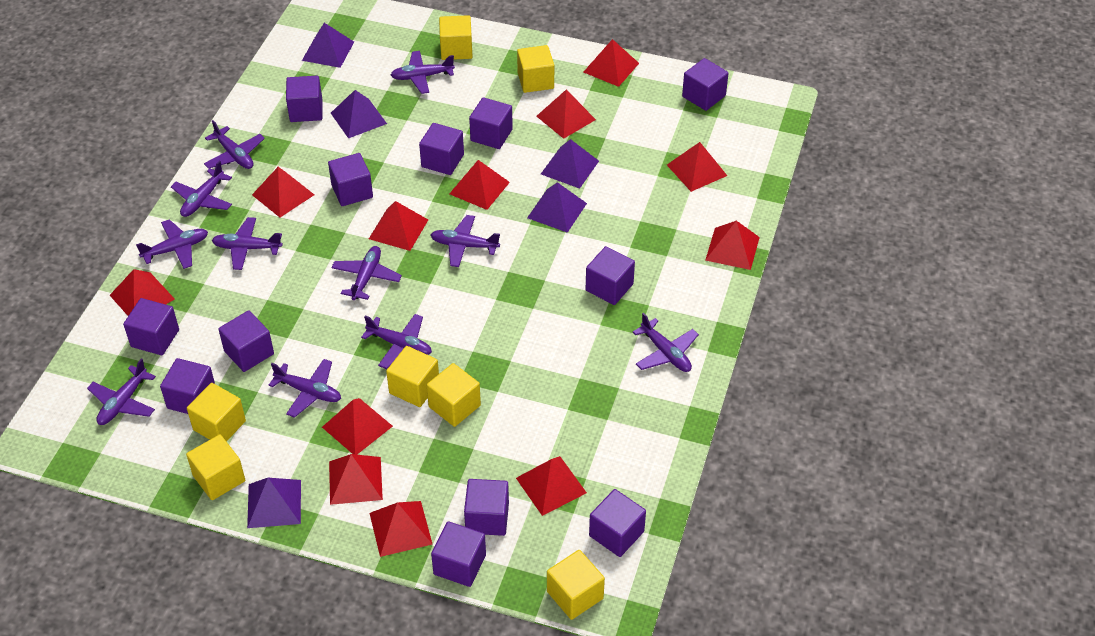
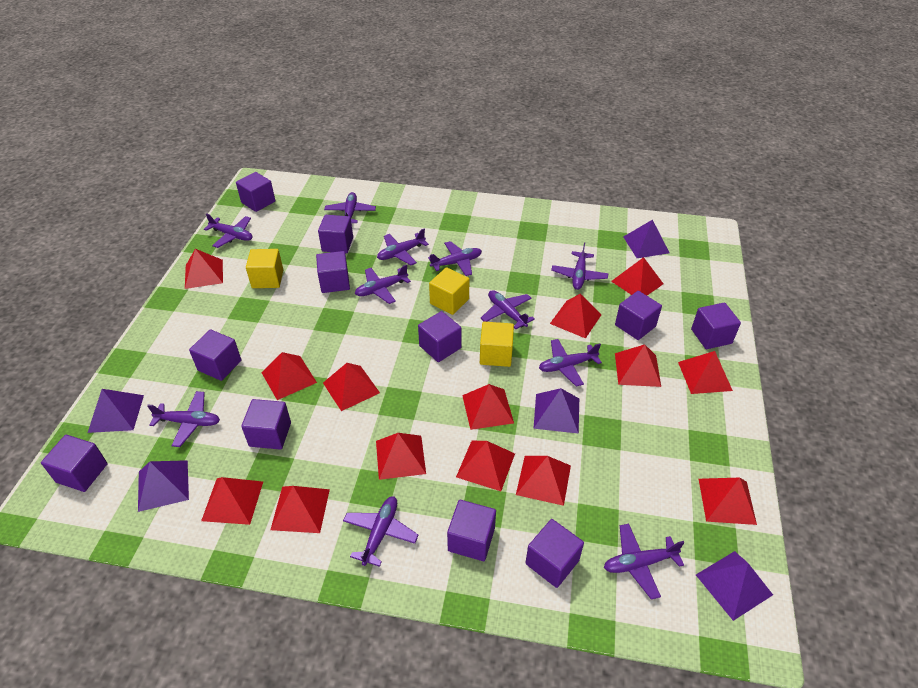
purple cube: 12 -> 11
red pyramid: 12 -> 14
yellow cube: 7 -> 3

